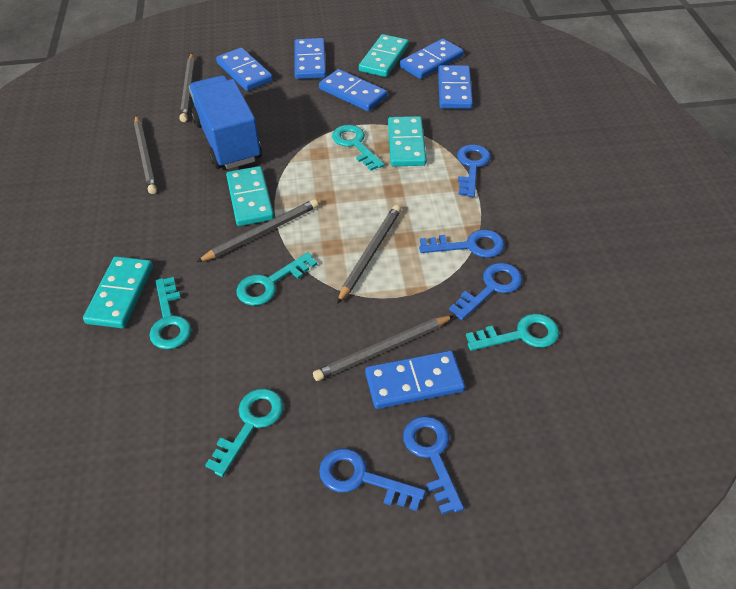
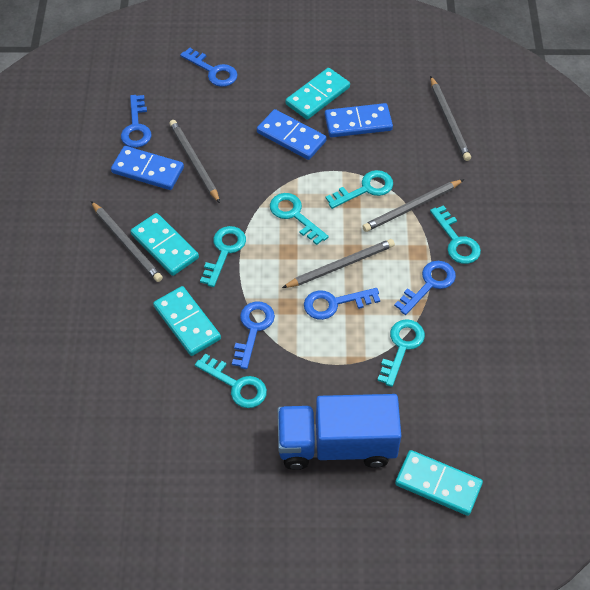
blue domino: 6 -> 3
turquoise key: 5 -> 6

